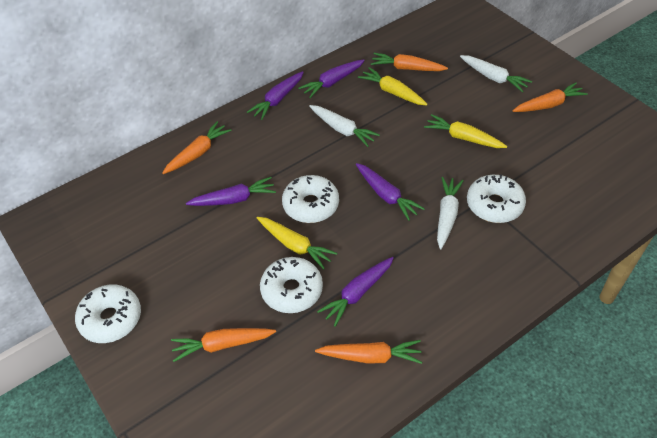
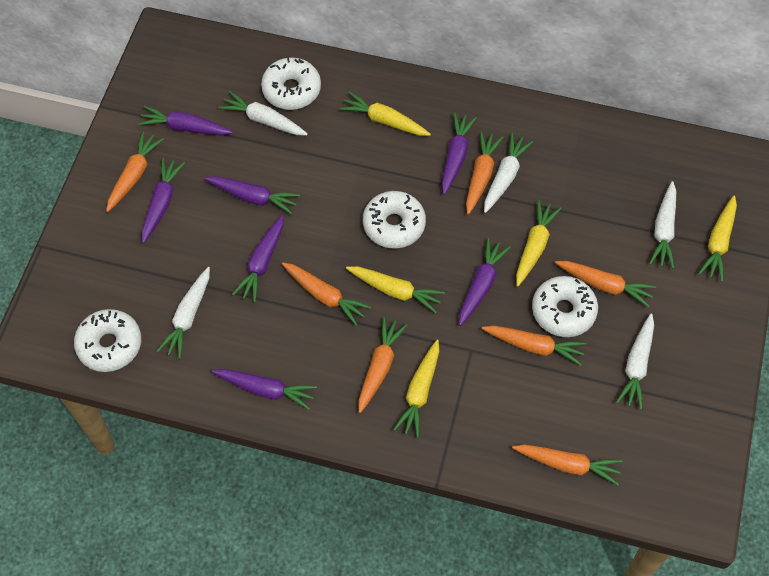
orange carrot: 5 -> 7
purple carrot: 5 -> 7
white carrot: 3 -> 5
yellow carrot: 3 -> 5

